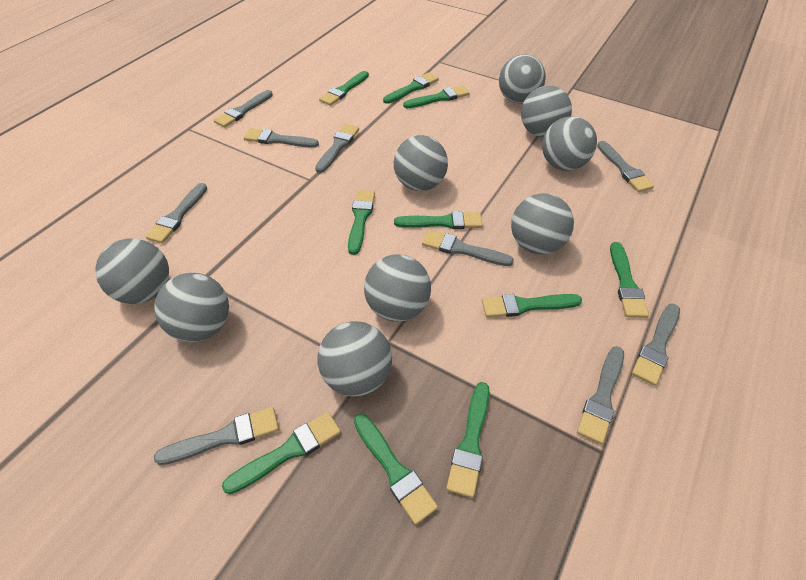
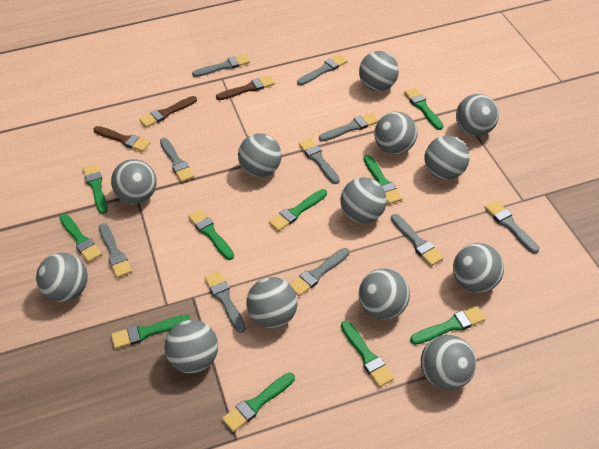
brown brush: 0 -> 3
grey ball: 9 -> 13
grey brush: 9 -> 10

